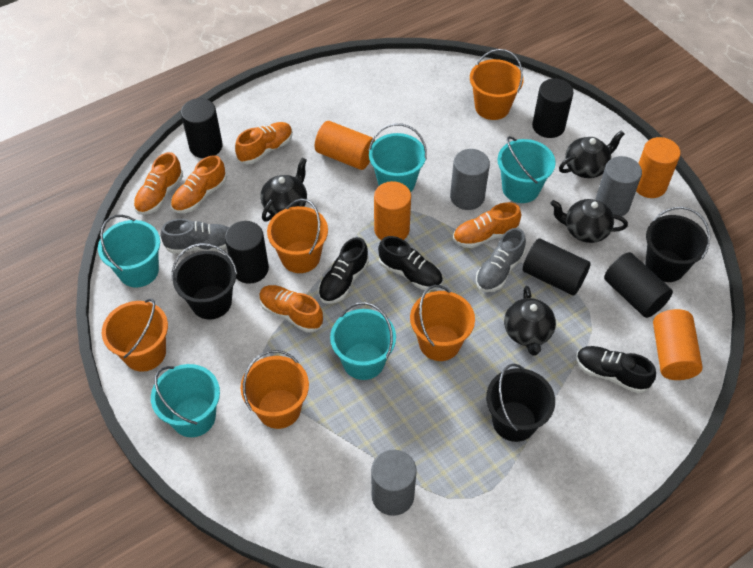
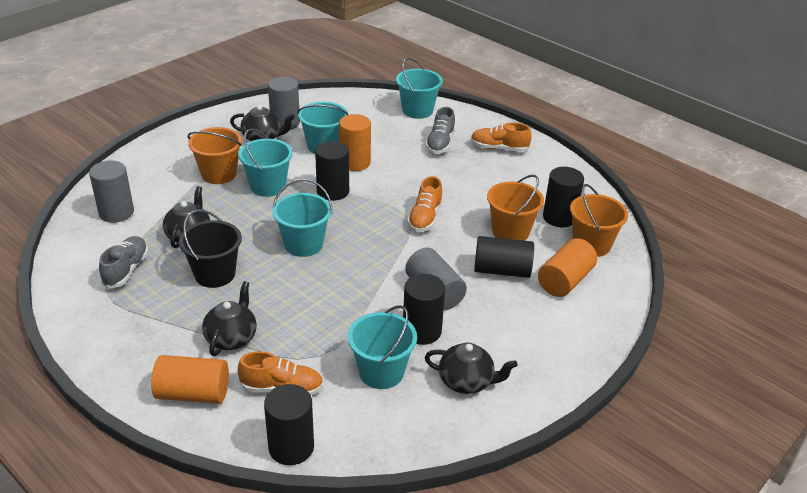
black bucket: 3 -> 1
black shoe: 3 -> 0
orange bucket: 5 -> 3
orange cylinder: 4 -> 3
orange shoe: 5 -> 3

